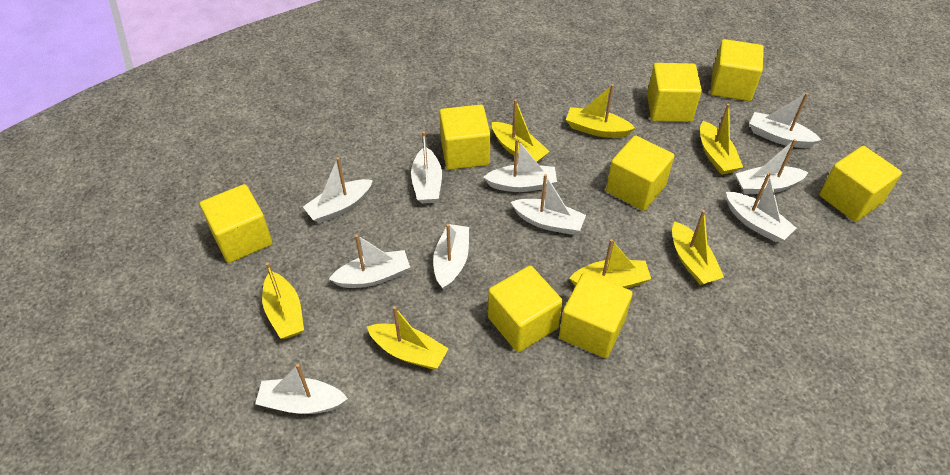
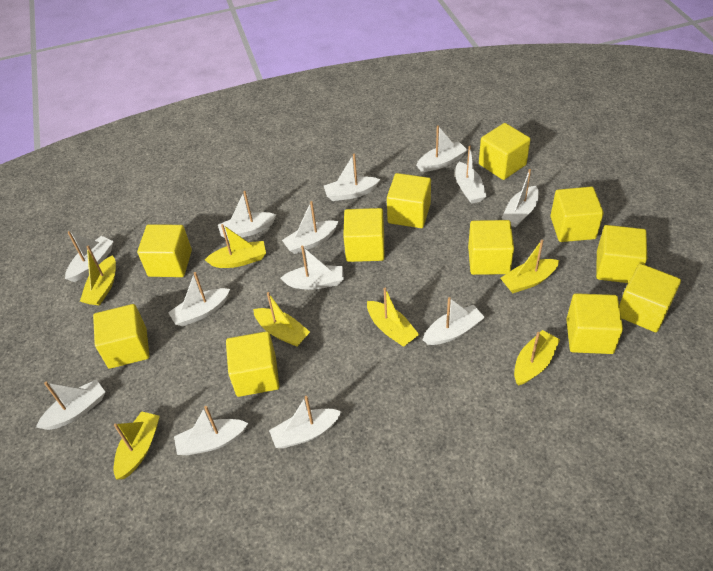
white boat: 10 -> 13
yellow cube: 8 -> 11

